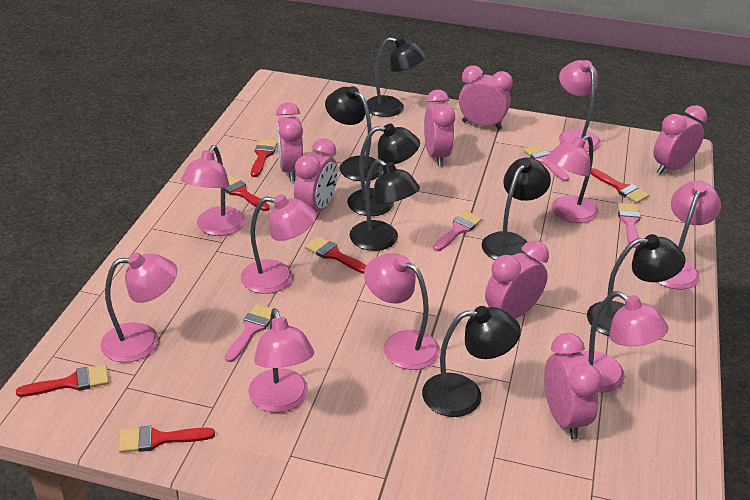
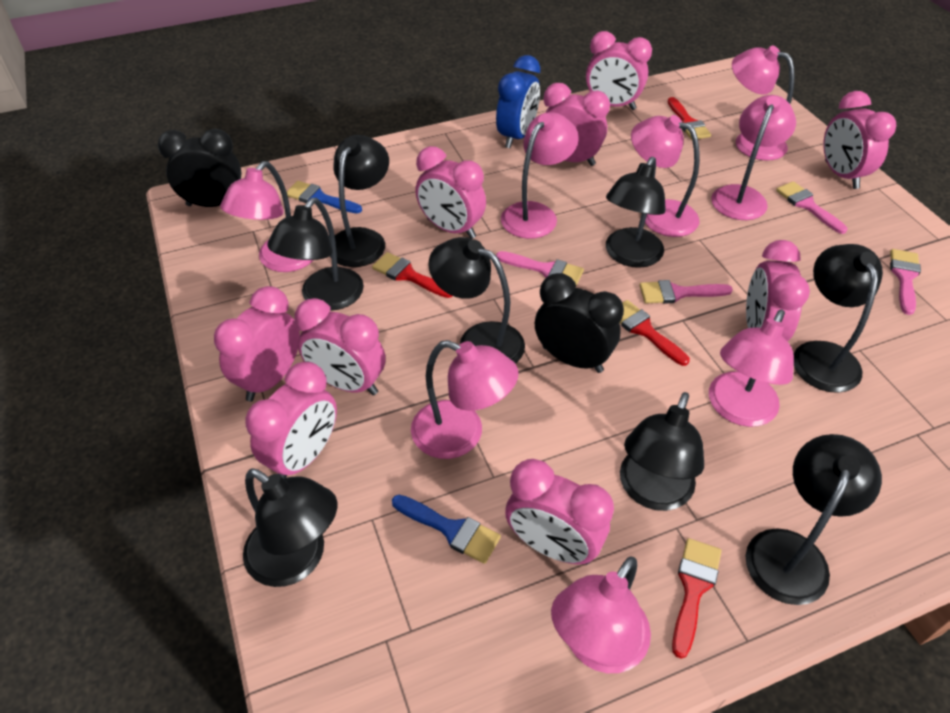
black clock: 0 -> 2
black lamp: 7 -> 8
blue brush: 0 -> 2
blue clock: 0 -> 1
pink clock: 7 -> 9
pink lamp: 9 -> 8
red brush: 6 -> 4

